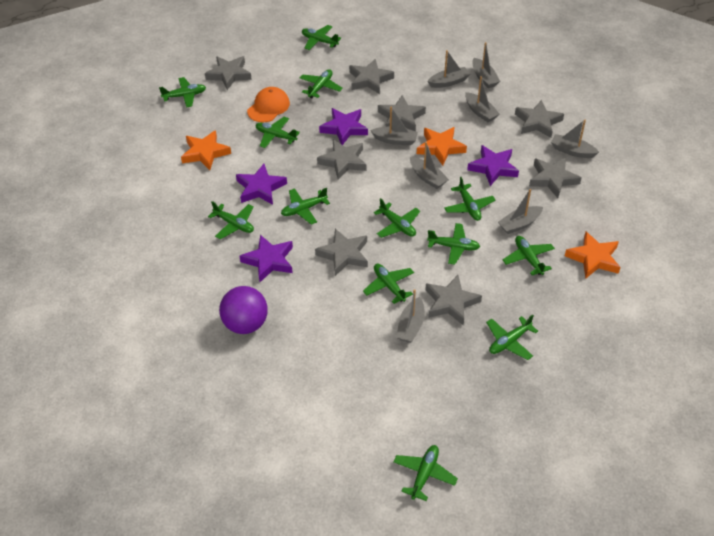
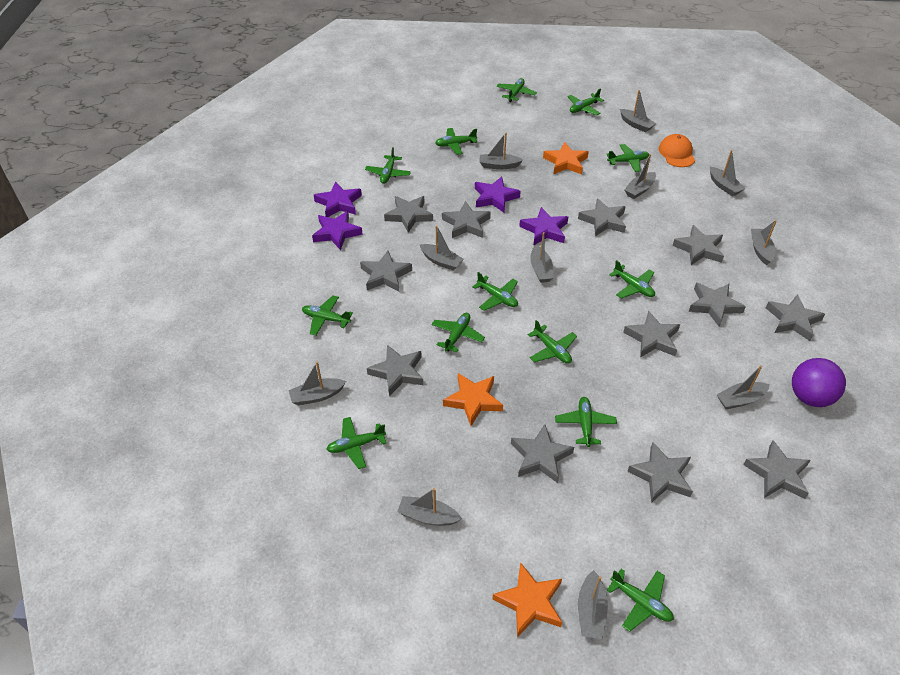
grey boat: 8 -> 11
grey star: 8 -> 12

